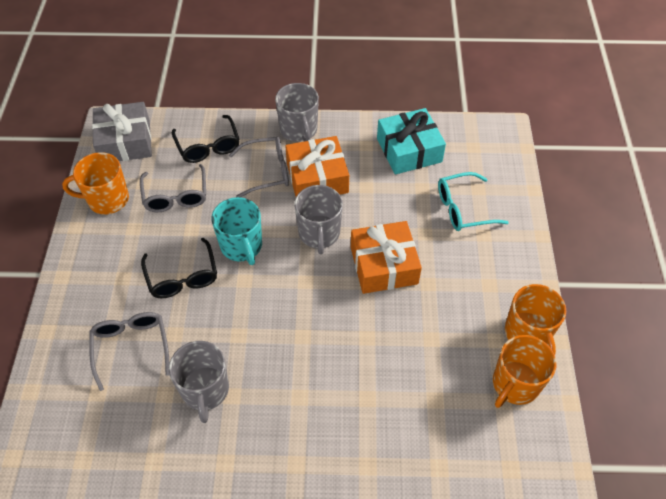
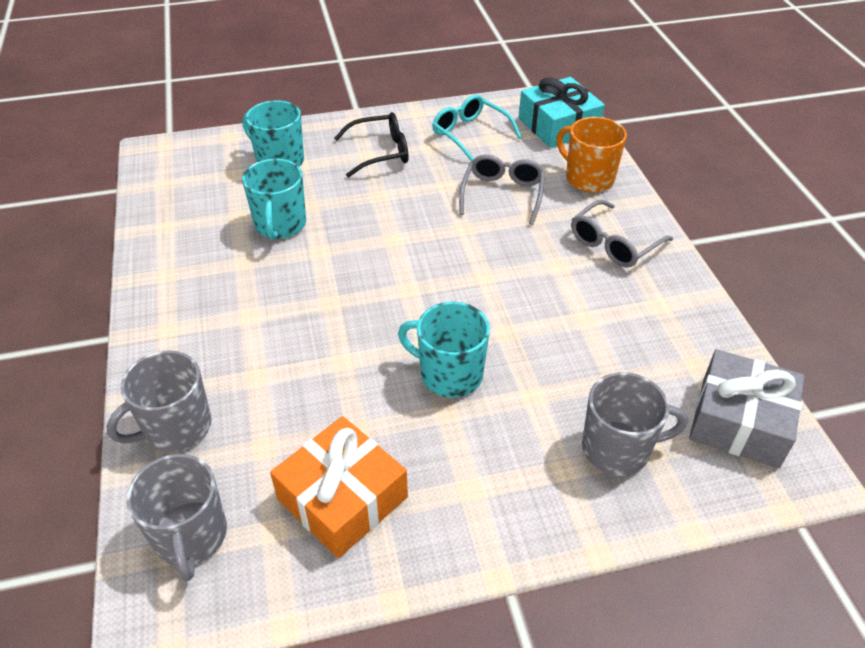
black glasses: 2 -> 1
grey glasses: 3 -> 2
orange gift: 2 -> 1
orange mug: 3 -> 1
turquoise mug: 1 -> 3

